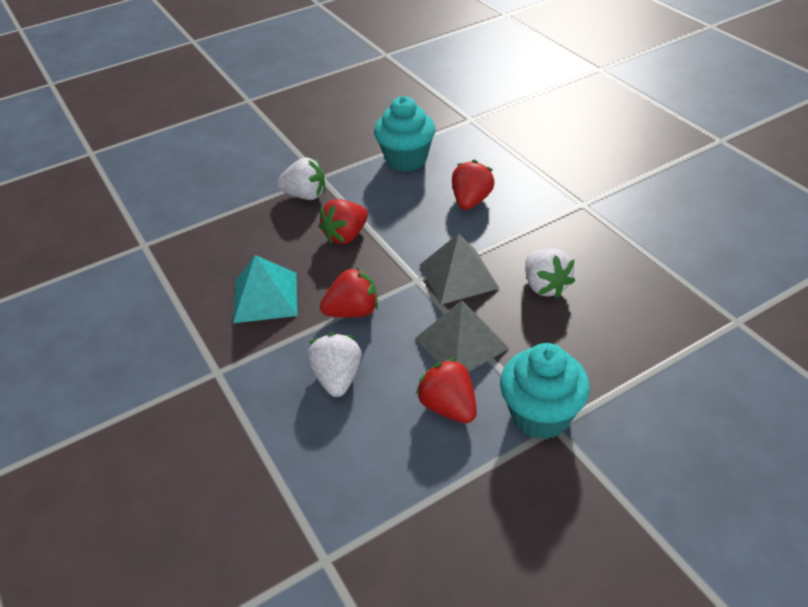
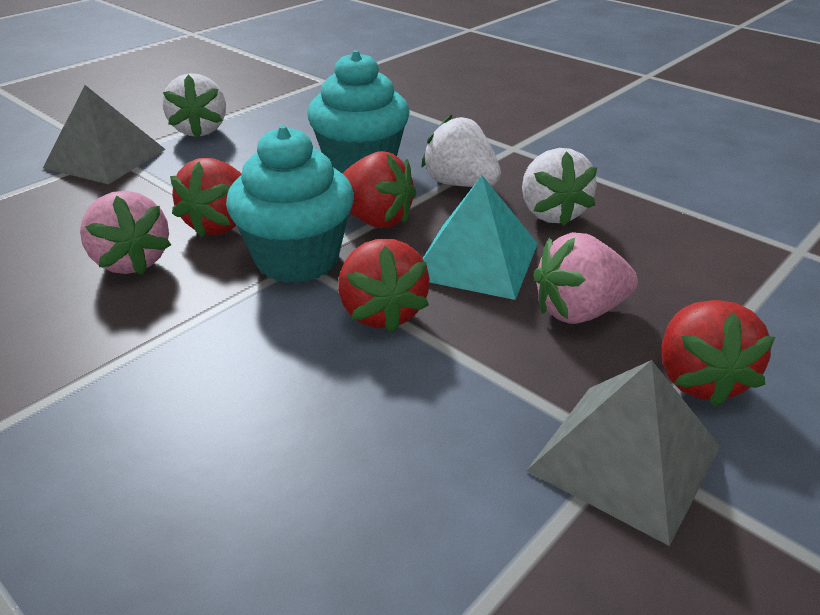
pink strawberry: 0 -> 2

